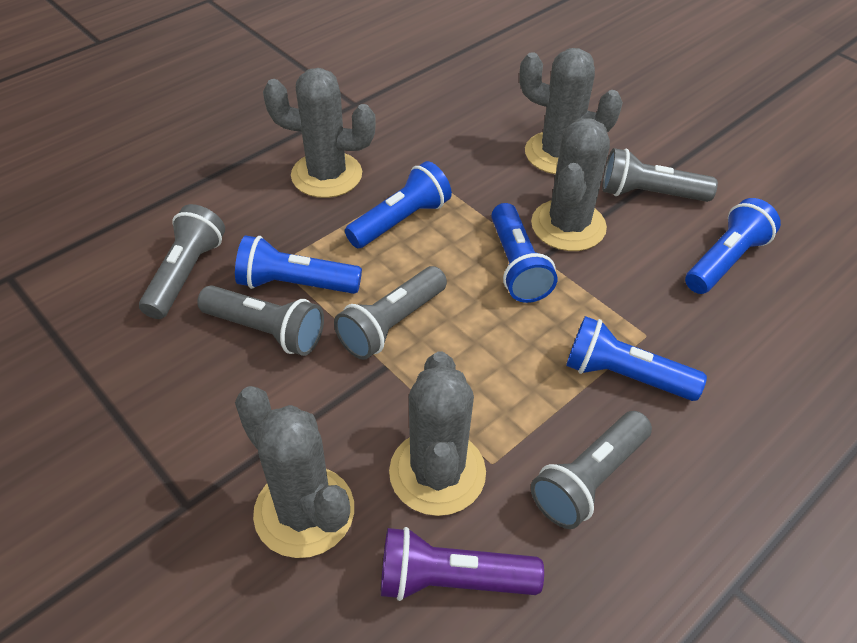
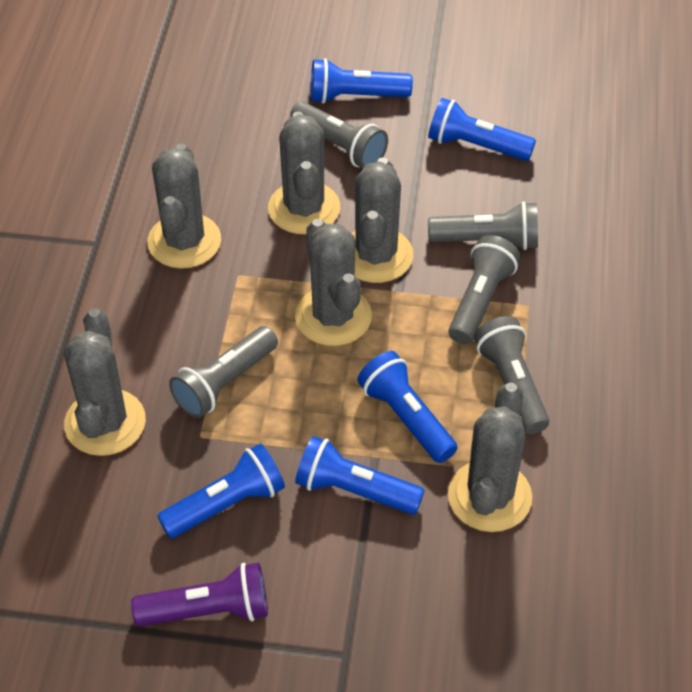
grey cactus: 5 -> 6

